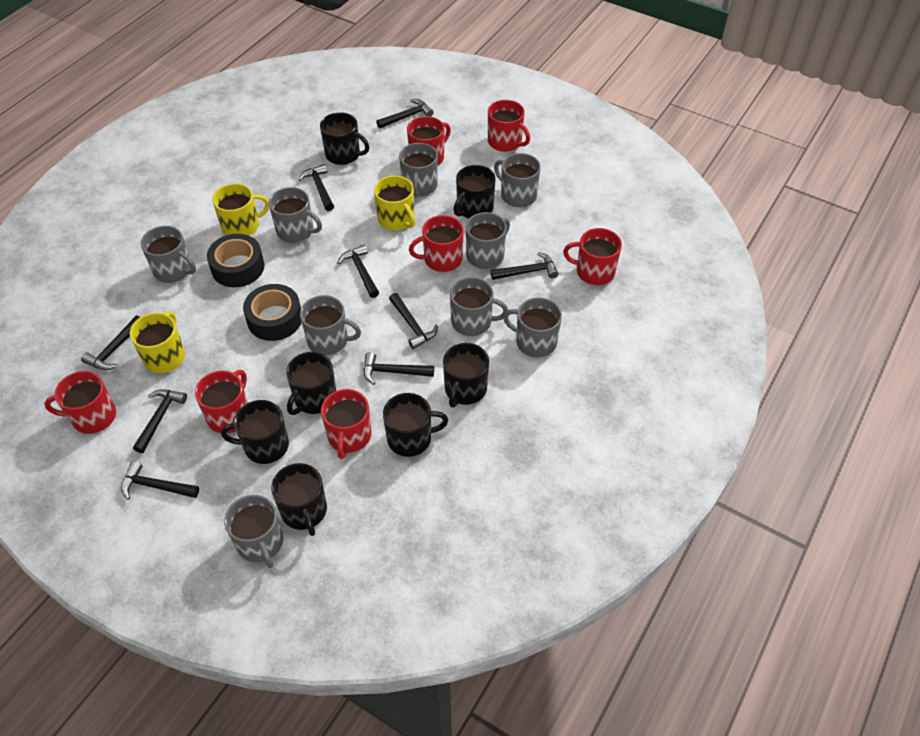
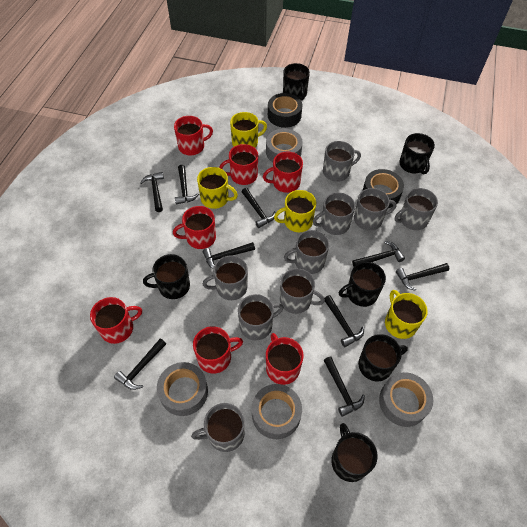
black mug: 7 -> 6
grey tape: 0 -> 4
yellow mug: 3 -> 4

